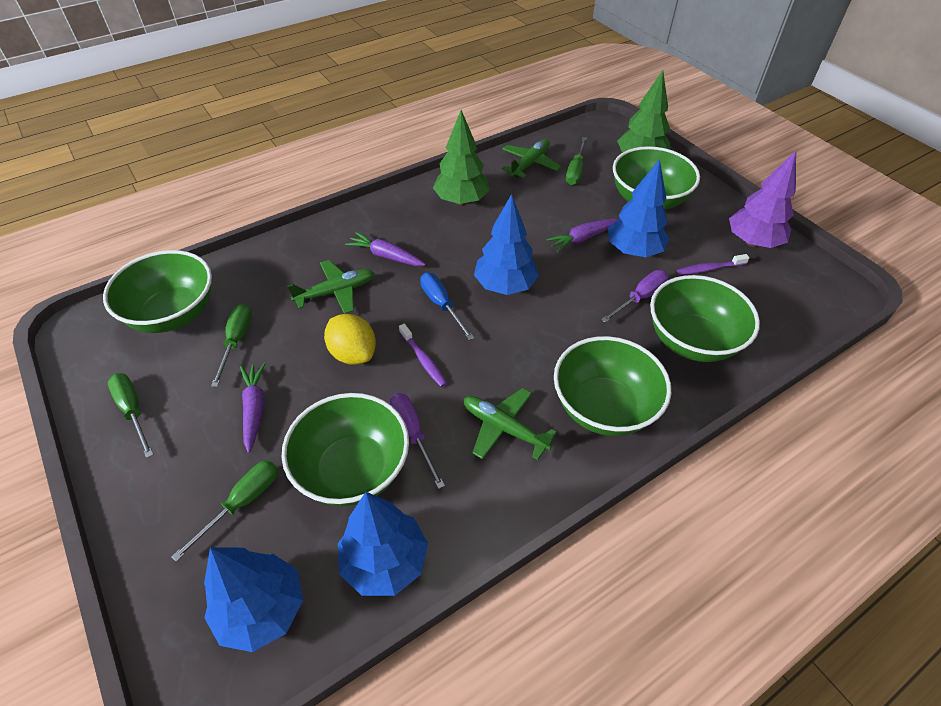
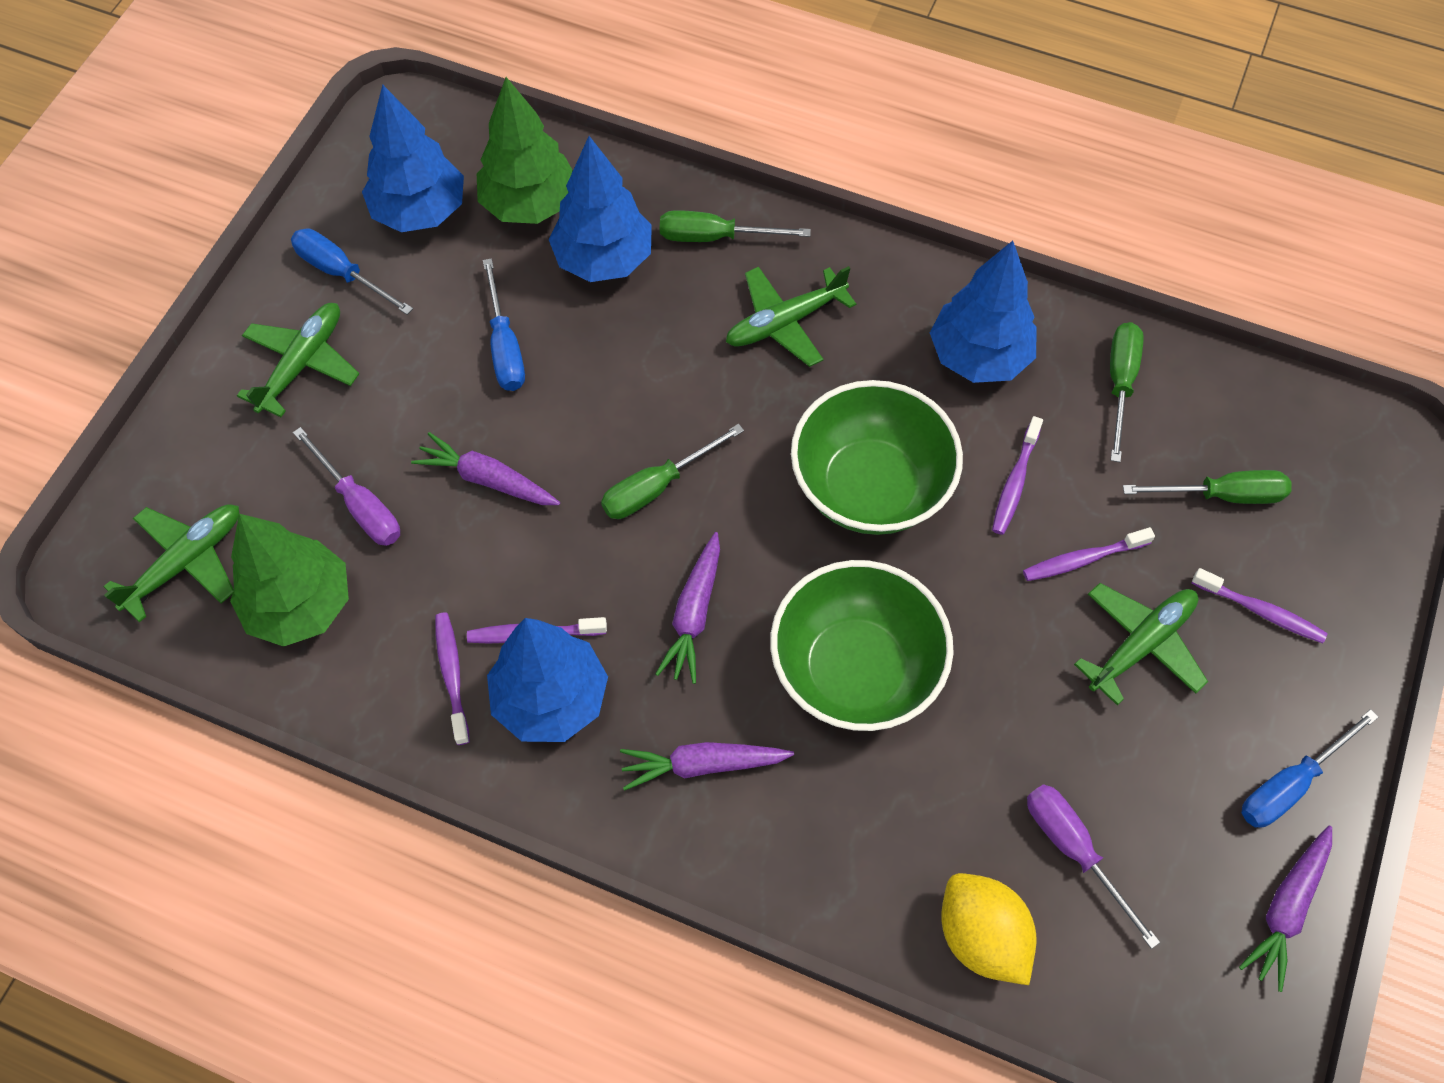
blue screwdriver: 1 -> 3
green bowl: 5 -> 2
green plane: 3 -> 4
purple carrot: 3 -> 4
purple toothbrush: 2 -> 5
purple tree: 1 -> 0

